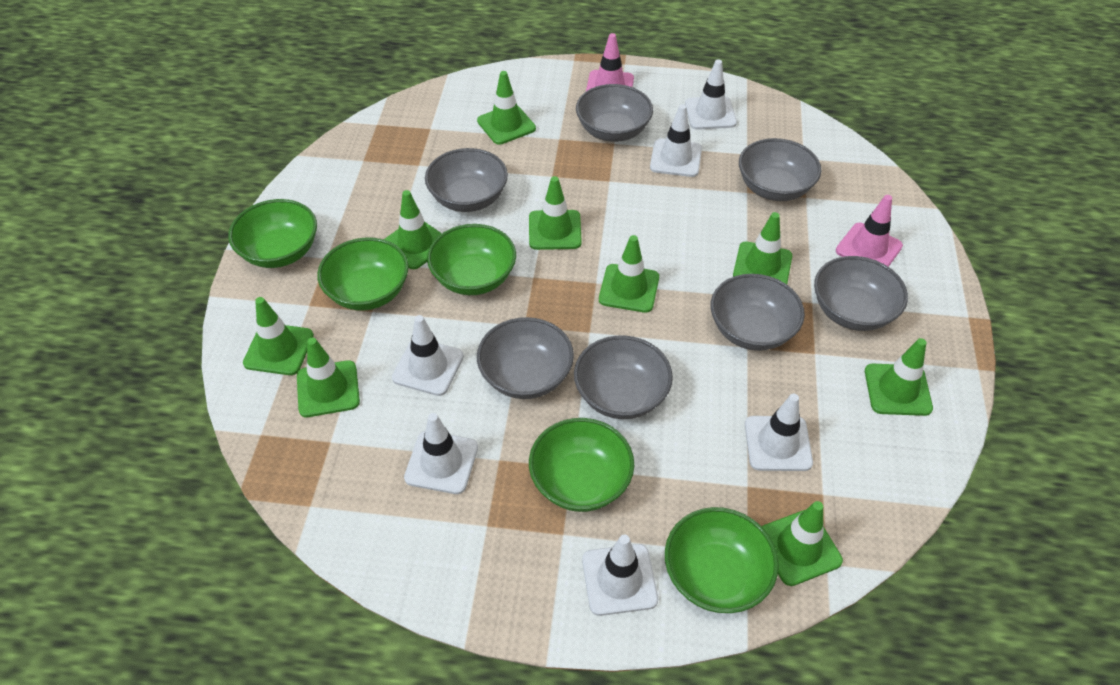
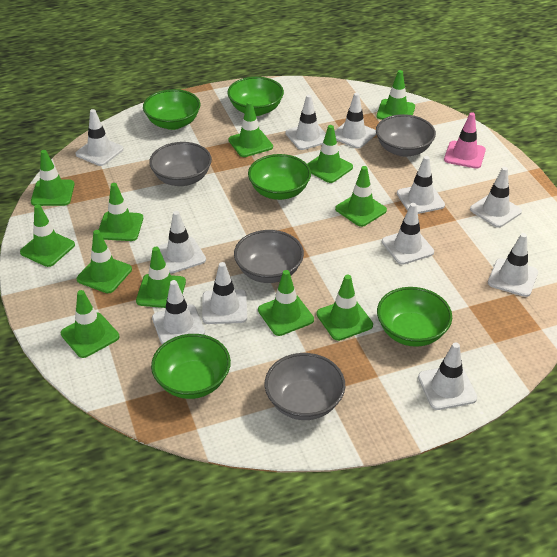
green traffic cone: 9 -> 12
grey bowl: 7 -> 4
pink traffic cone: 2 -> 1
white traffic cone: 6 -> 11

